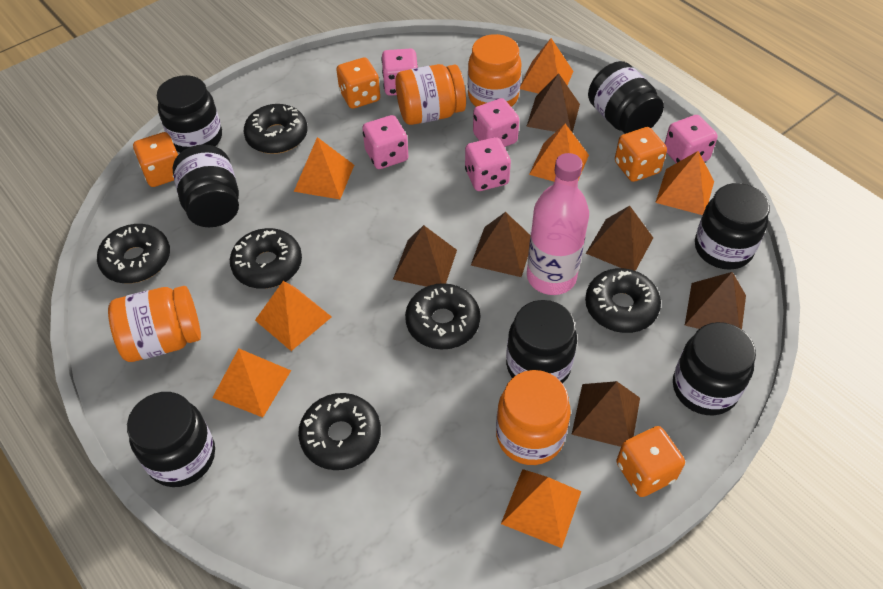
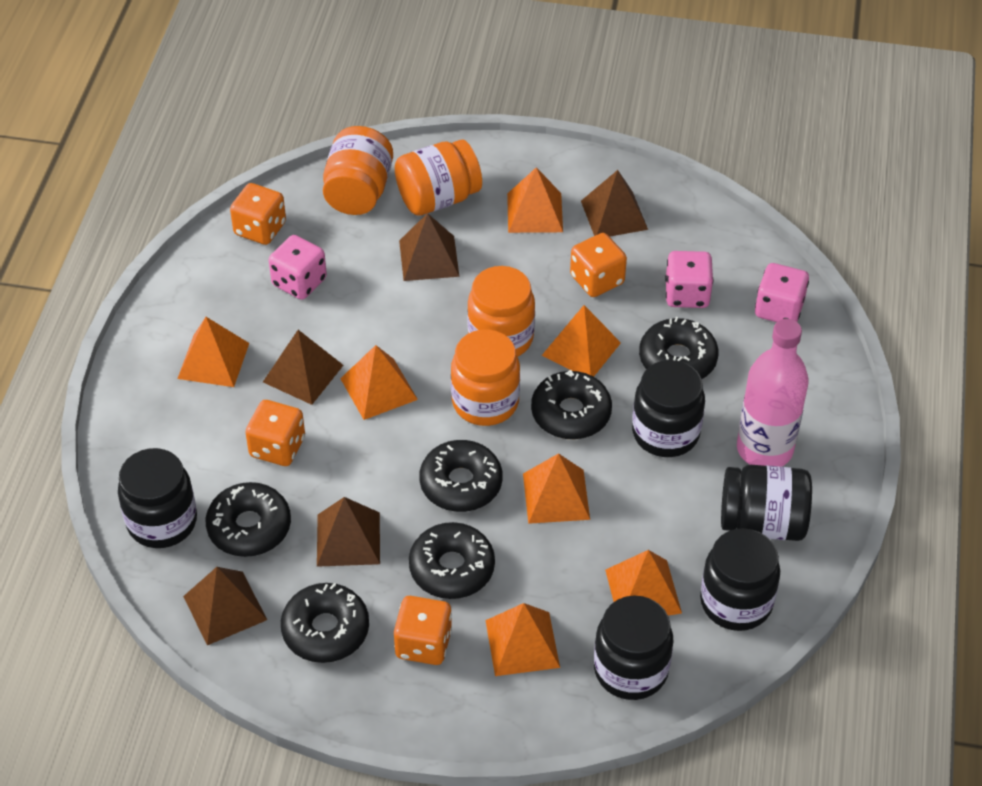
black jar: 7 -> 5
brown pyramid: 6 -> 5
pink dice: 5 -> 3

